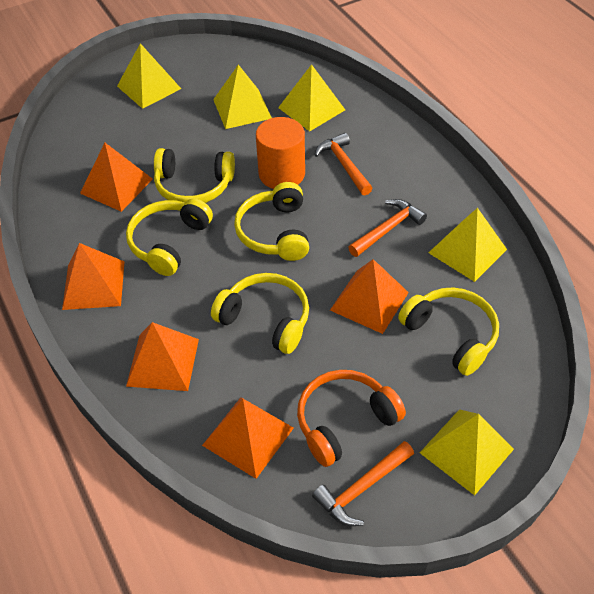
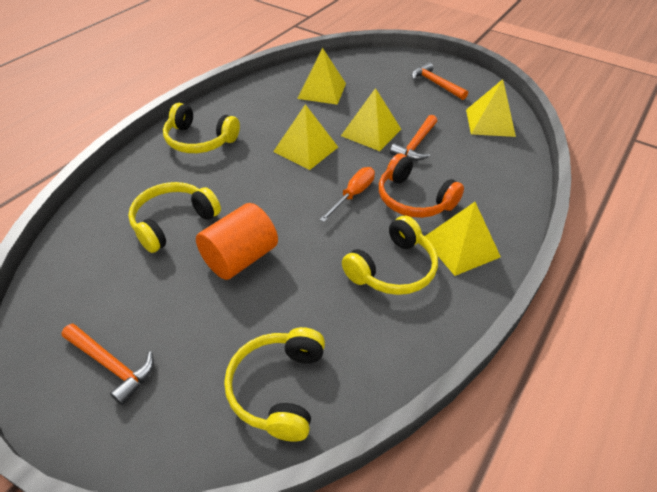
orange pyramid: 5 -> 0
orange screwdriver: 0 -> 1
yellow headphones: 5 -> 4

